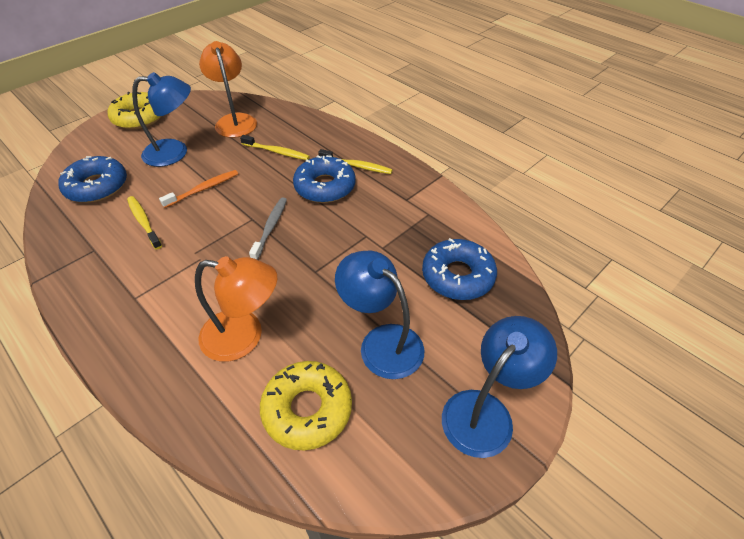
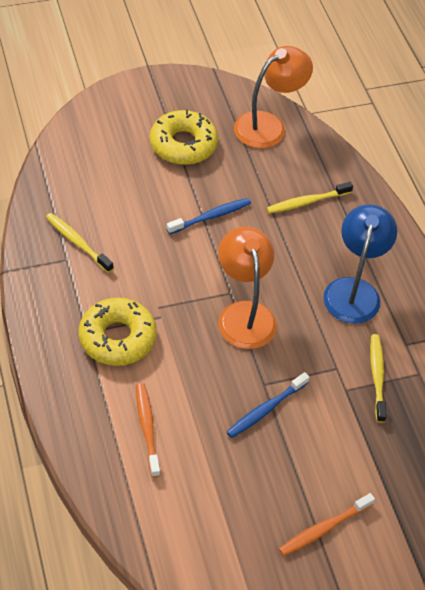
blue donut: 3 -> 0
blue lamp: 3 -> 1
blue toothbrush: 0 -> 2
grey toothbrush: 1 -> 0
orange toothbrush: 1 -> 2

